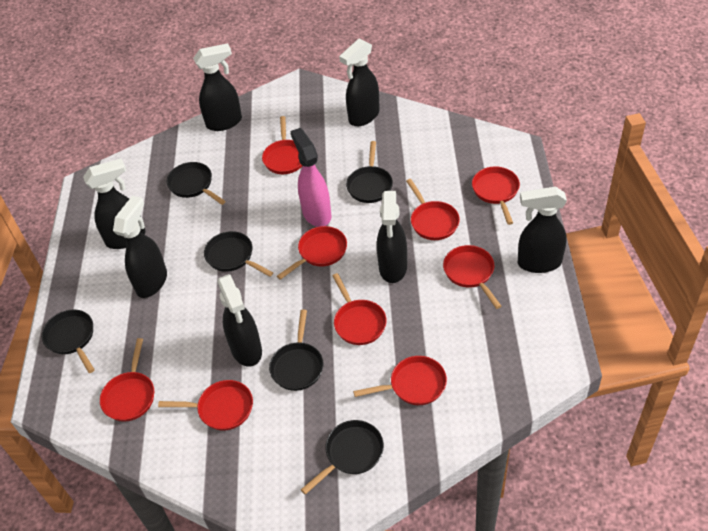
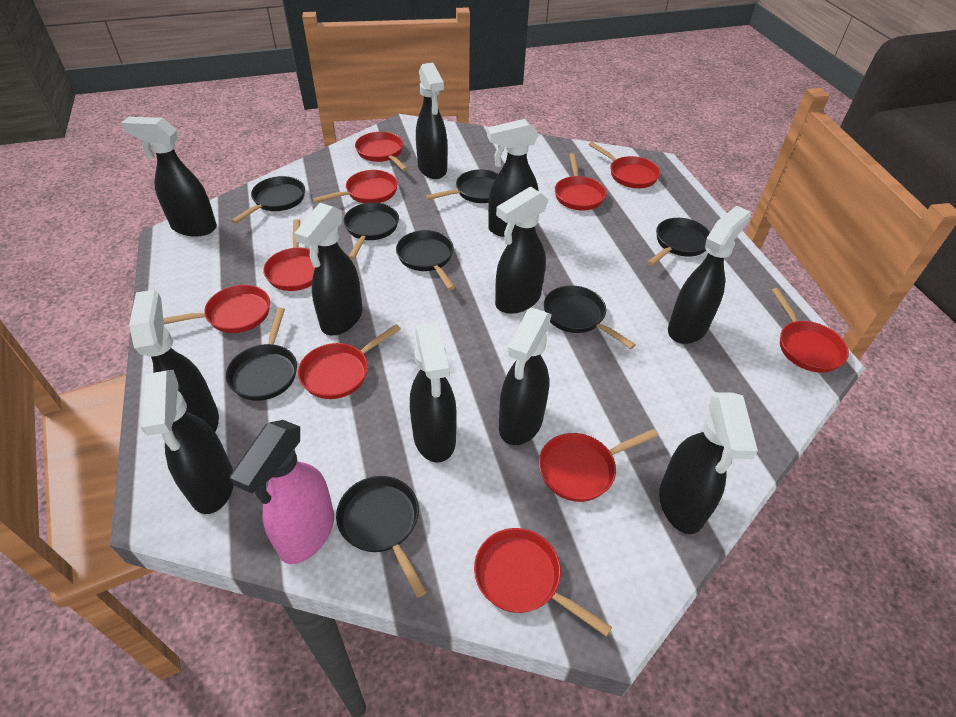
black pan: 6 -> 8
black spray bottle: 7 -> 11
red pan: 9 -> 10

